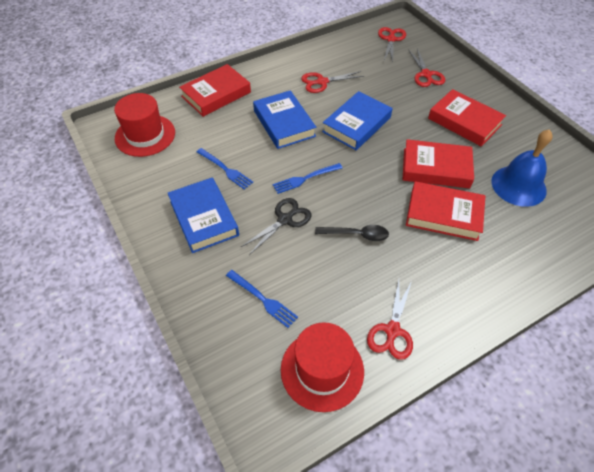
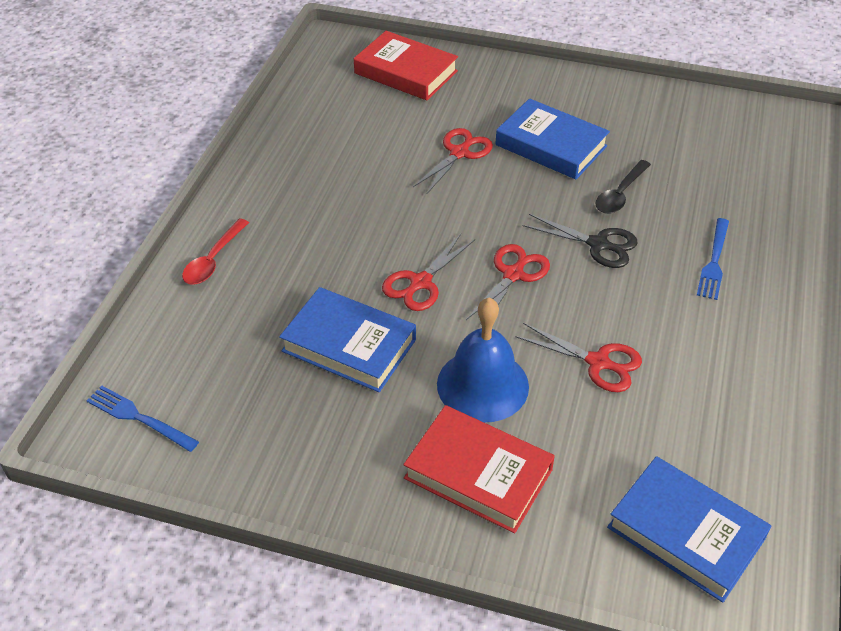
blue fork: 3 -> 2
red book: 4 -> 2
red hat: 2 -> 0
red spoon: 0 -> 1

